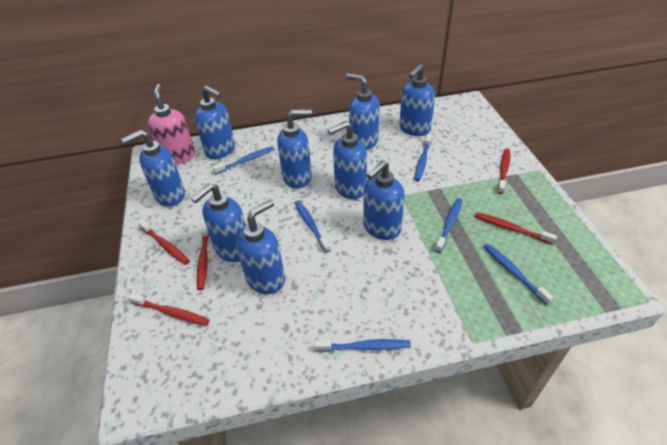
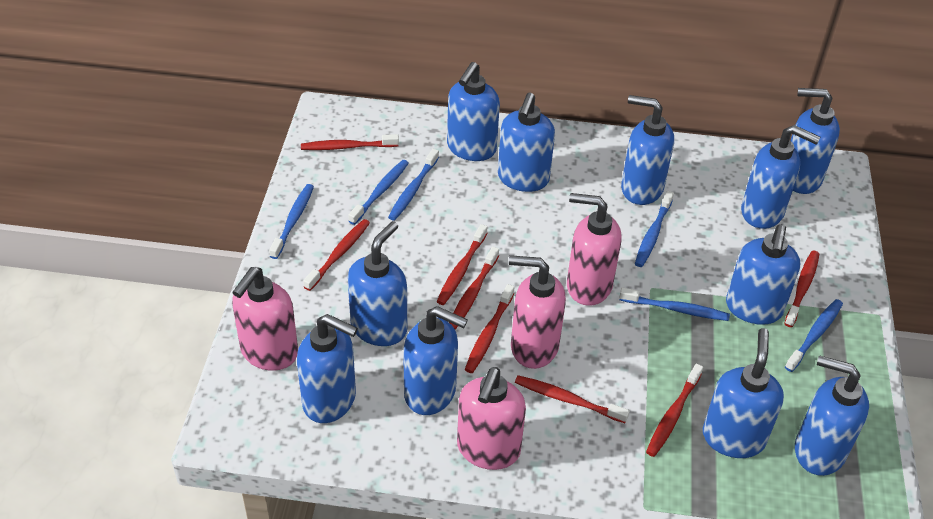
blue soap dispenser: 9 -> 11
pink soap dispenser: 1 -> 4
red toothbrush: 5 -> 8

